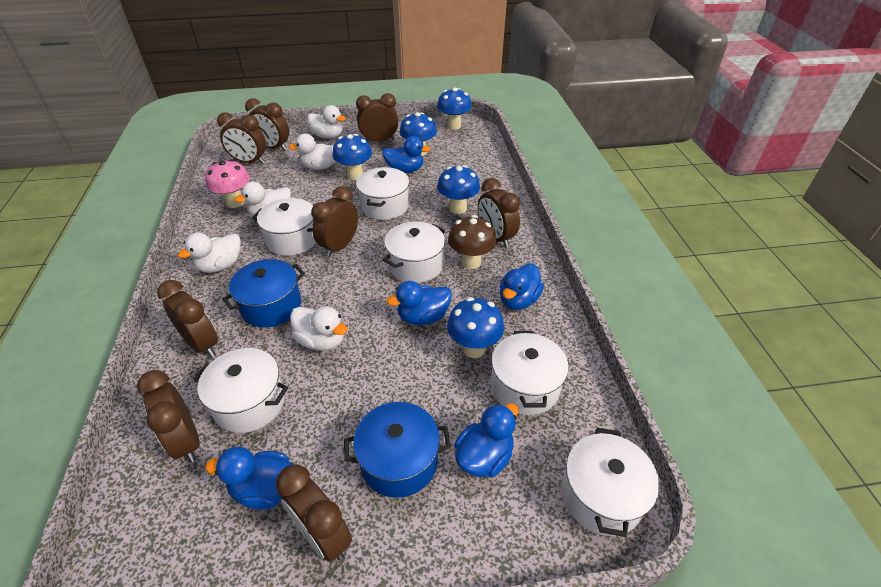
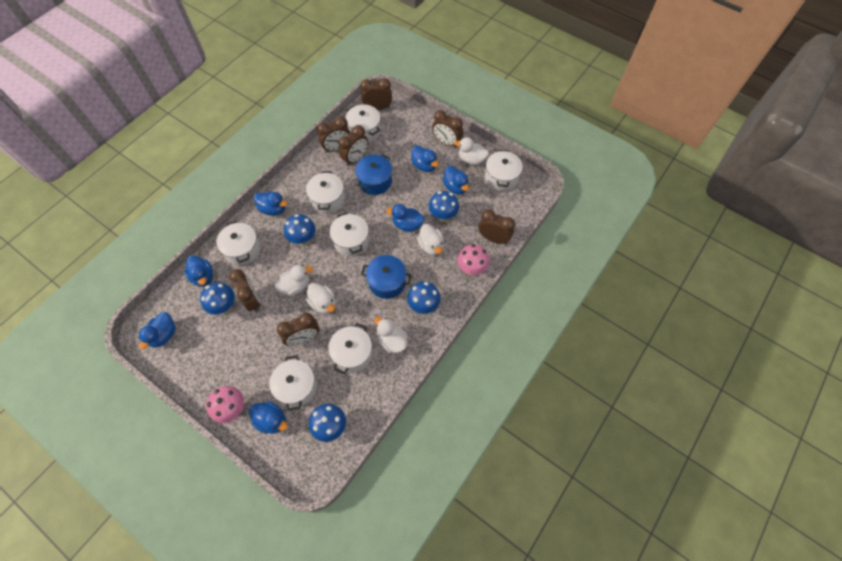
blue duck: 5 -> 7
brown clock: 8 -> 7
brown mushroom: 1 -> 0
pink mushroom: 1 -> 2
white pot: 6 -> 7

